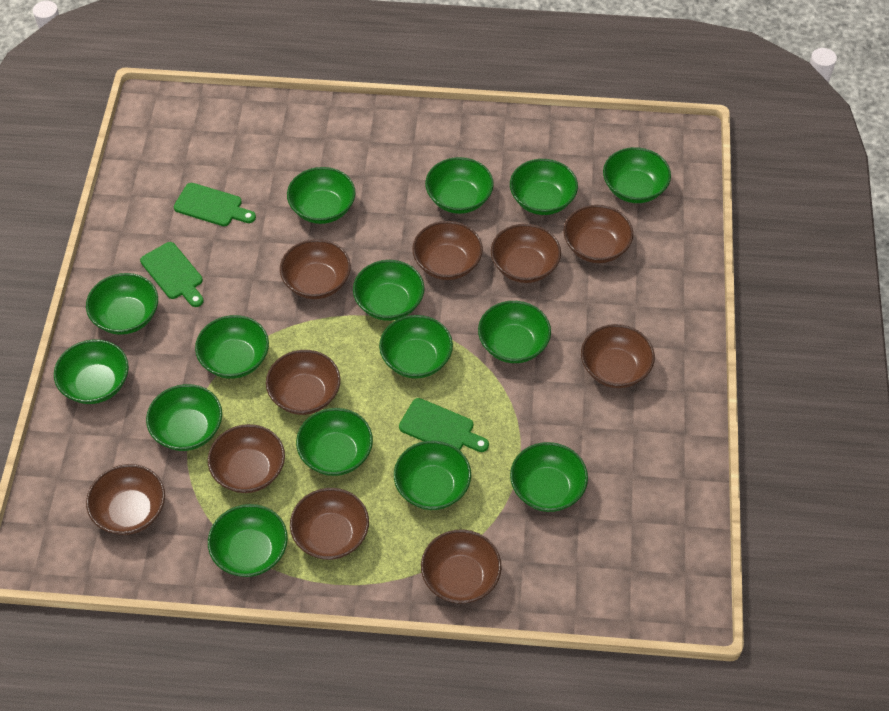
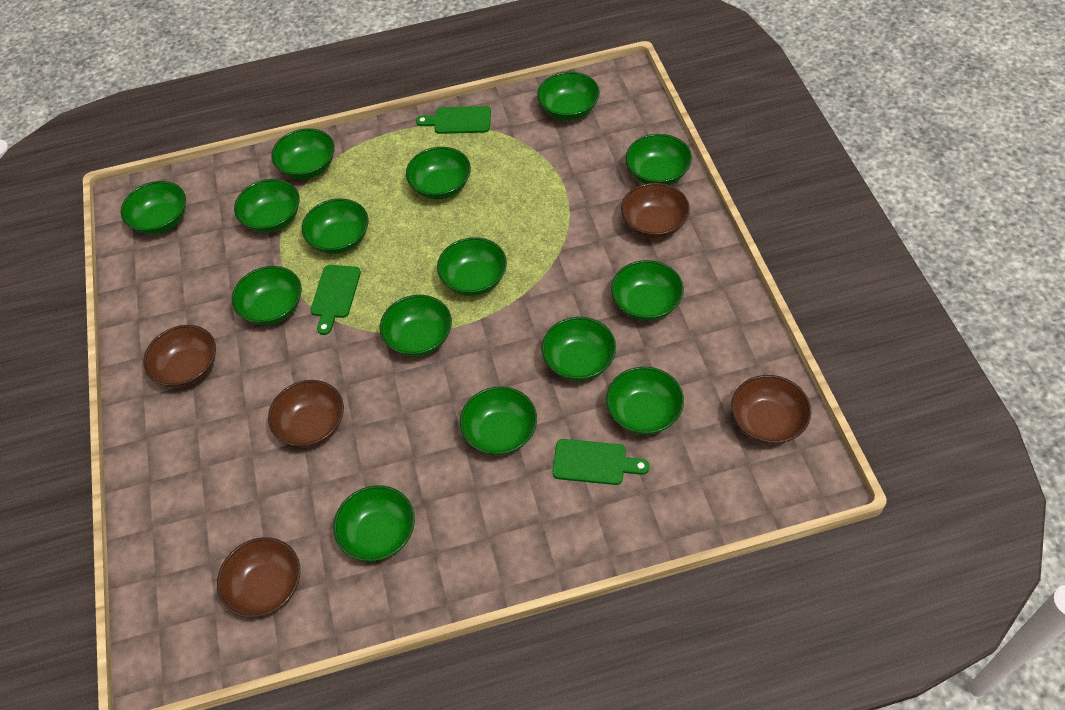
brown bowl: 10 -> 5

